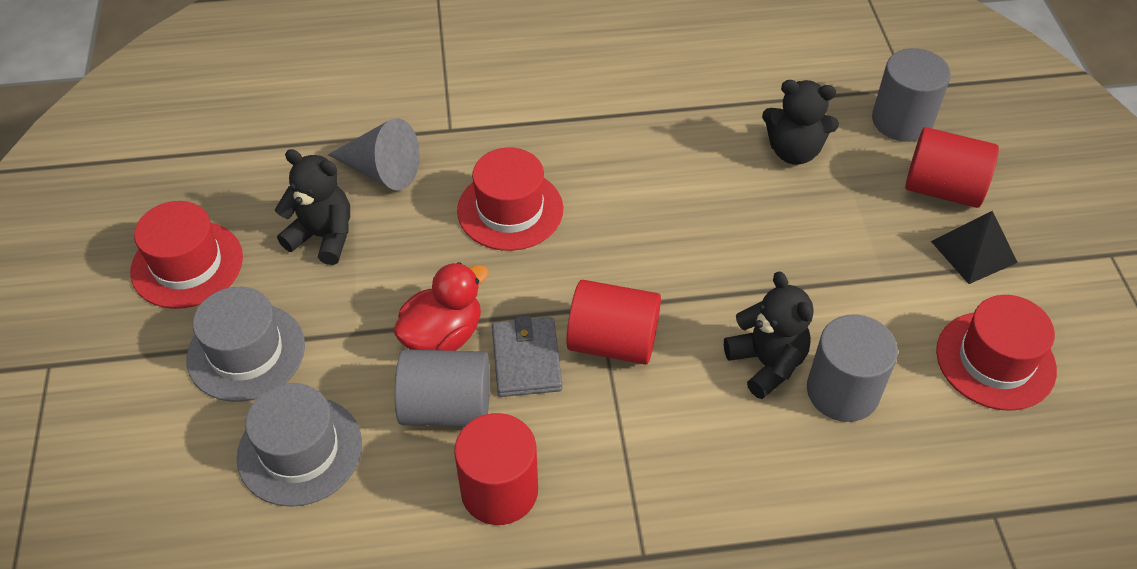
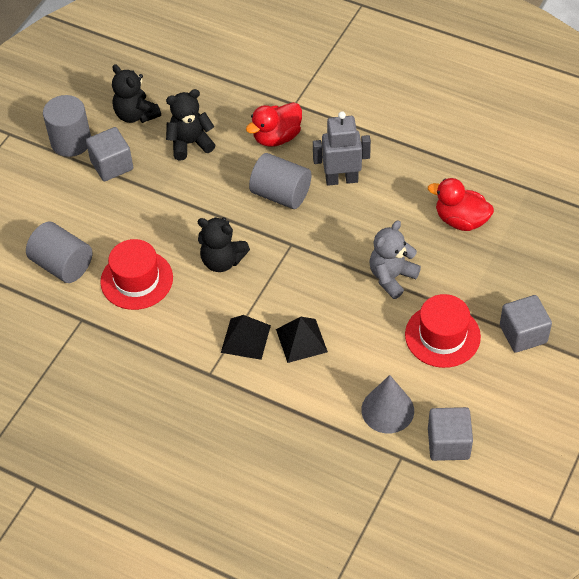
black pyramid: 1 -> 2
grey cube: 0 -> 3
grey hat: 2 -> 0
grey robot: 0 -> 1
grey teddy bear: 0 -> 1
grey wallet: 1 -> 0
red cylinder: 3 -> 0
red duck: 1 -> 2
red hat: 3 -> 2

